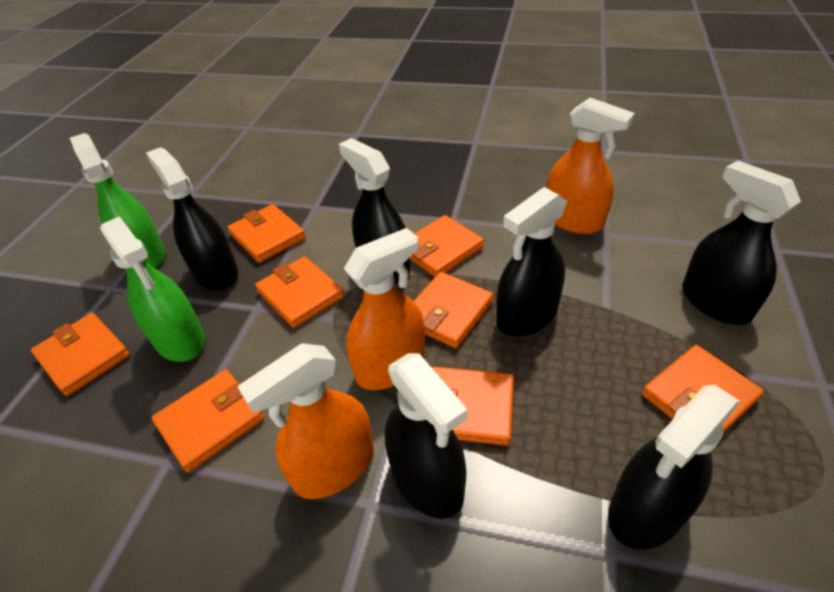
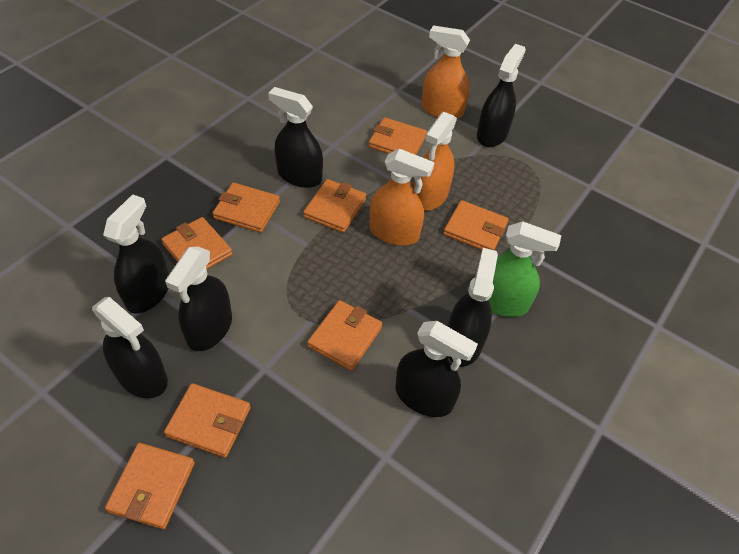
black spray bottle: 6 -> 7
green spray bottle: 2 -> 1

